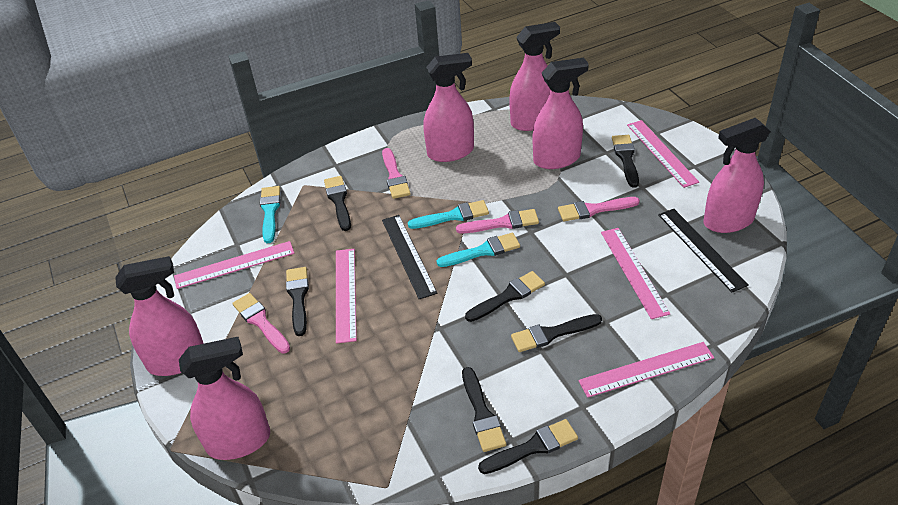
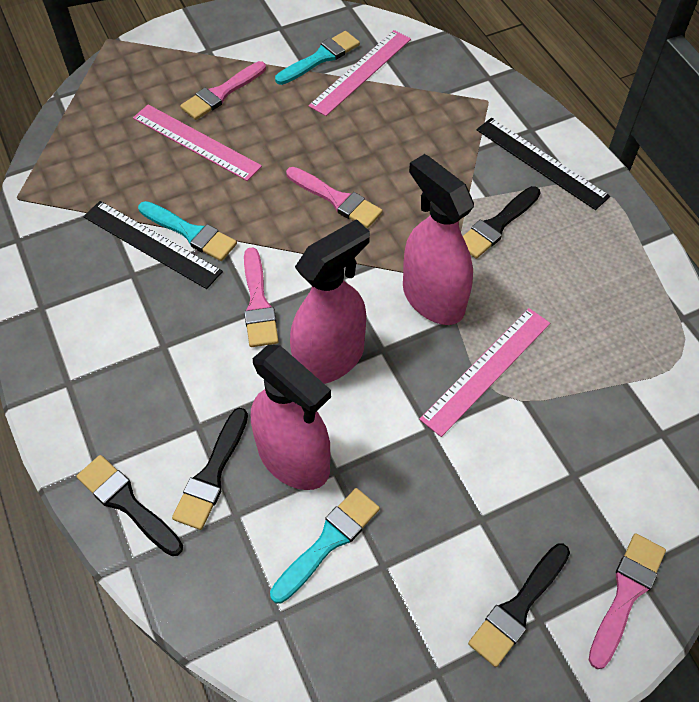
black brush: 7 -> 4
pink ruler: 5 -> 3
pink spray bottle: 6 -> 3

